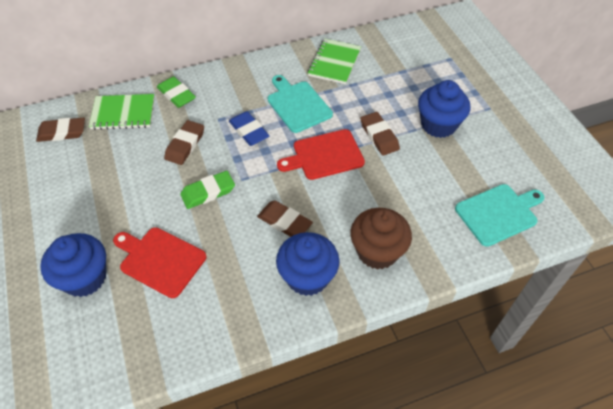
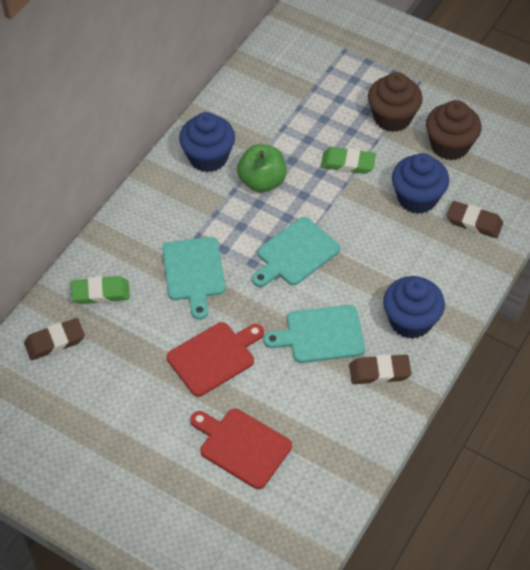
blue eraser: 1 -> 0
brown cupcake: 1 -> 2
brown eraser: 4 -> 3
green apple: 0 -> 1
green notebook: 2 -> 0
turquoise cutting board: 2 -> 3

